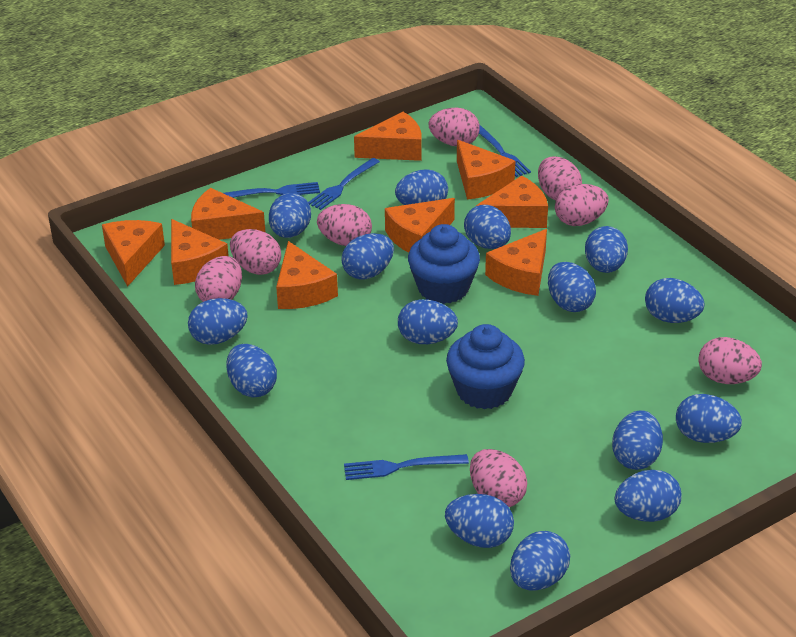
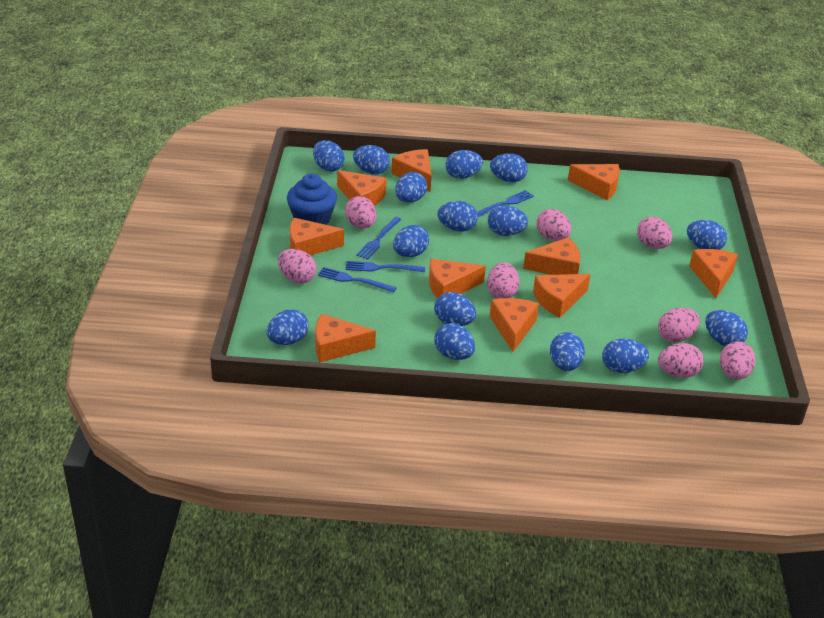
blue cupcake: 2 -> 1
orange cheese: 9 -> 10

